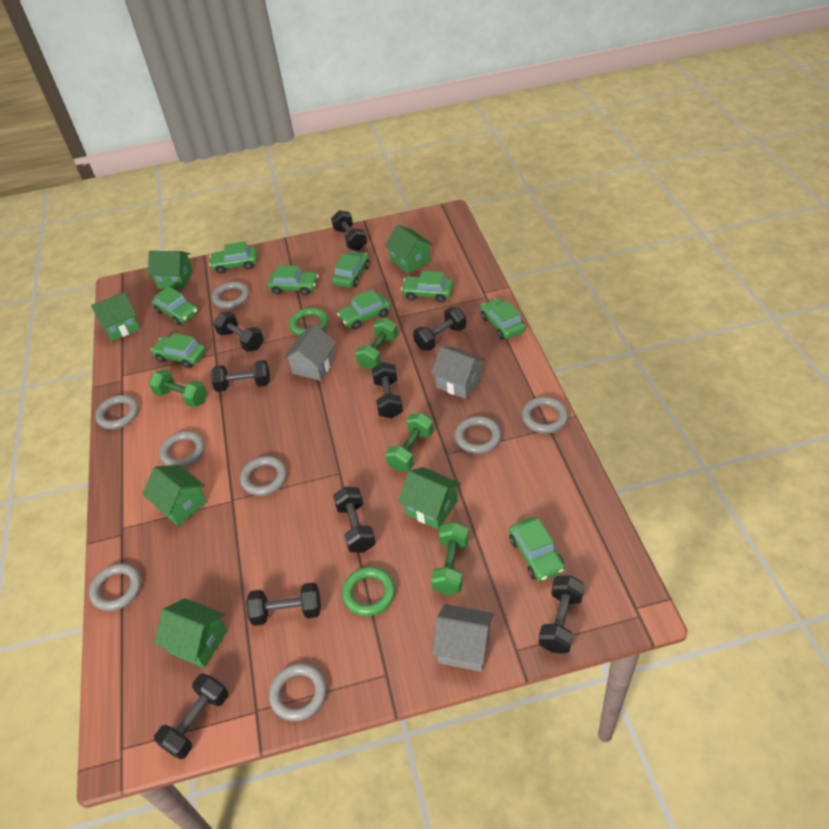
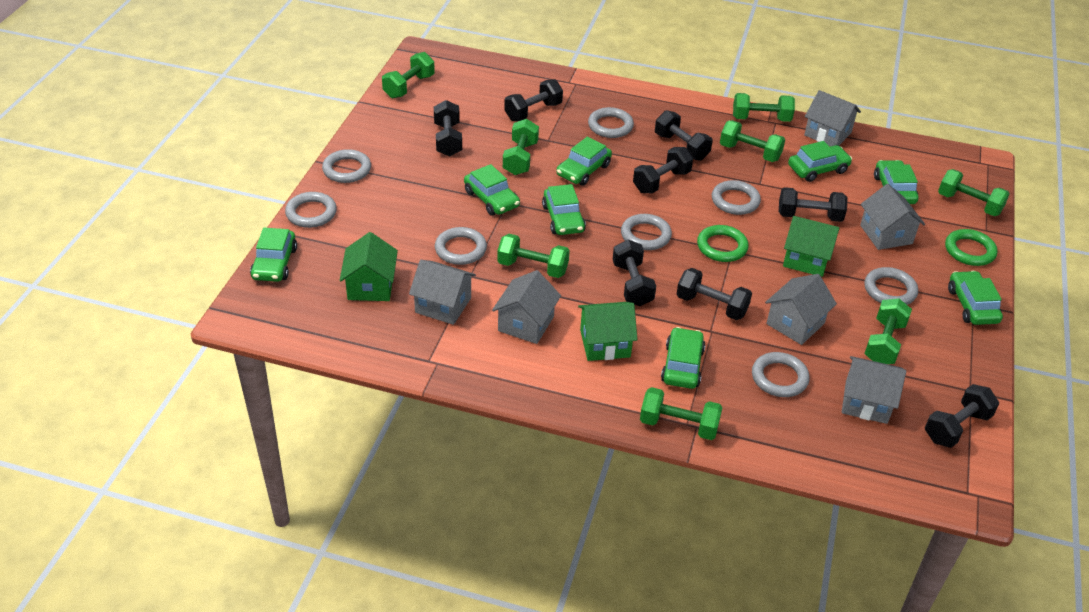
black dumbbell: 9 -> 8
green car: 9 -> 8
green dumbbell: 4 -> 8
green house: 6 -> 3
grey house: 3 -> 6

